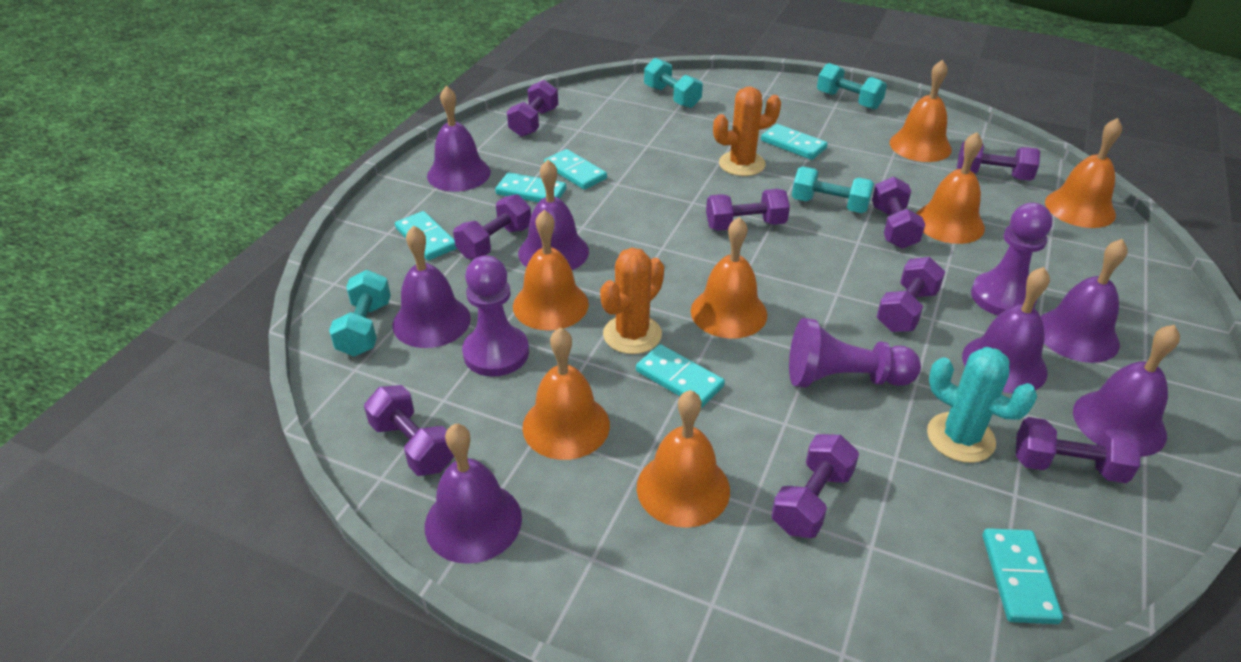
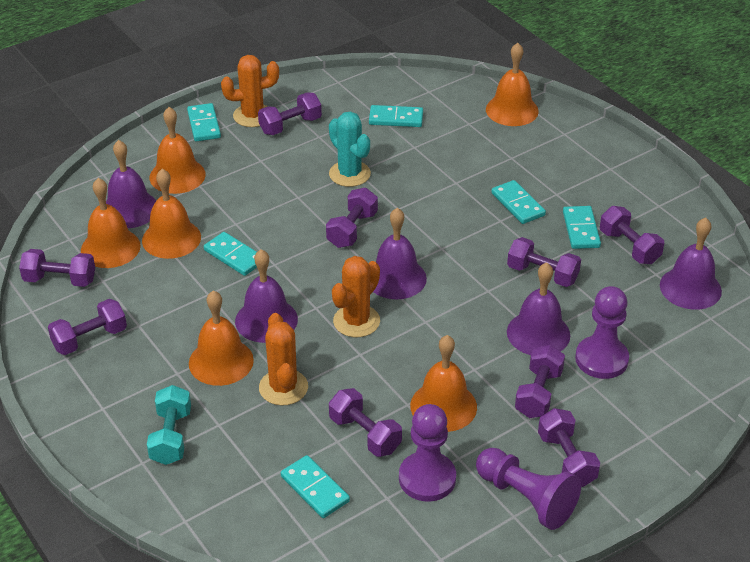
orange bell: 7 -> 6
orange cactus: 2 -> 3
purple bell: 7 -> 5
turquoise dumbbell: 4 -> 1

